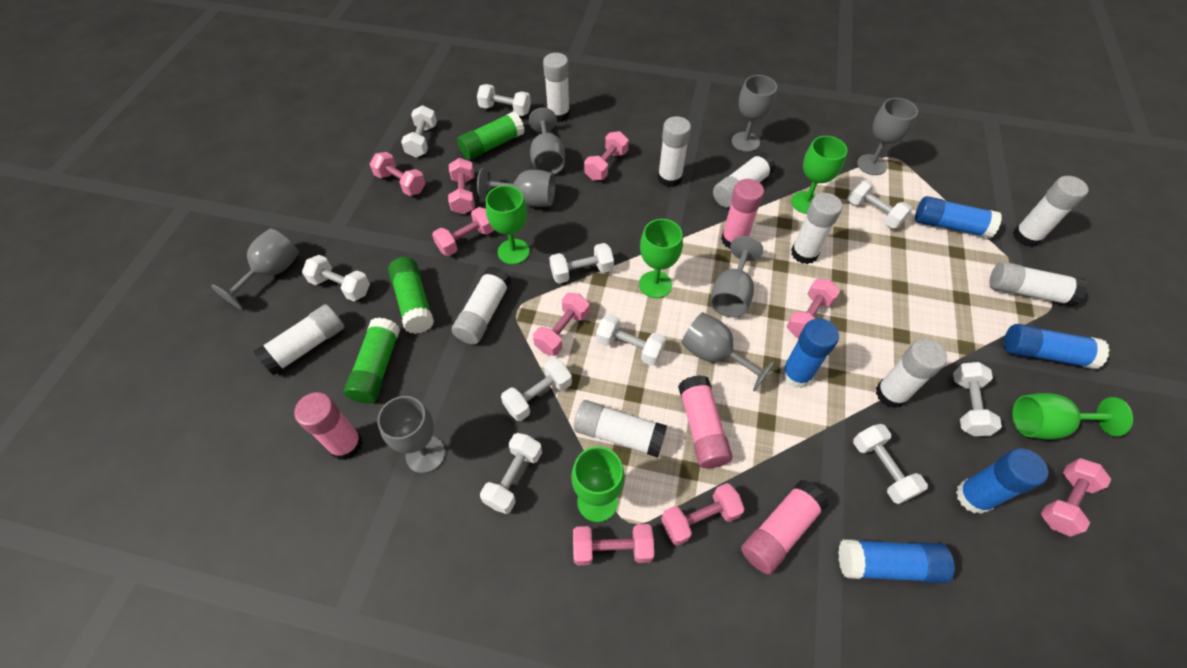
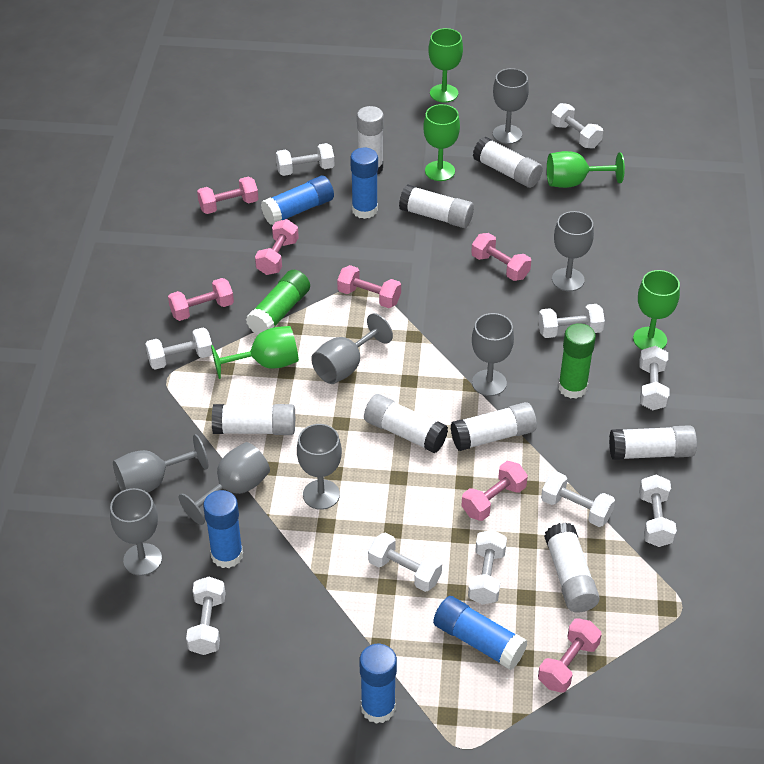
green glue stick: 3 -> 2
pink dumbbell: 9 -> 7
pink glue stick: 4 -> 0
white glue stick: 10 -> 8

